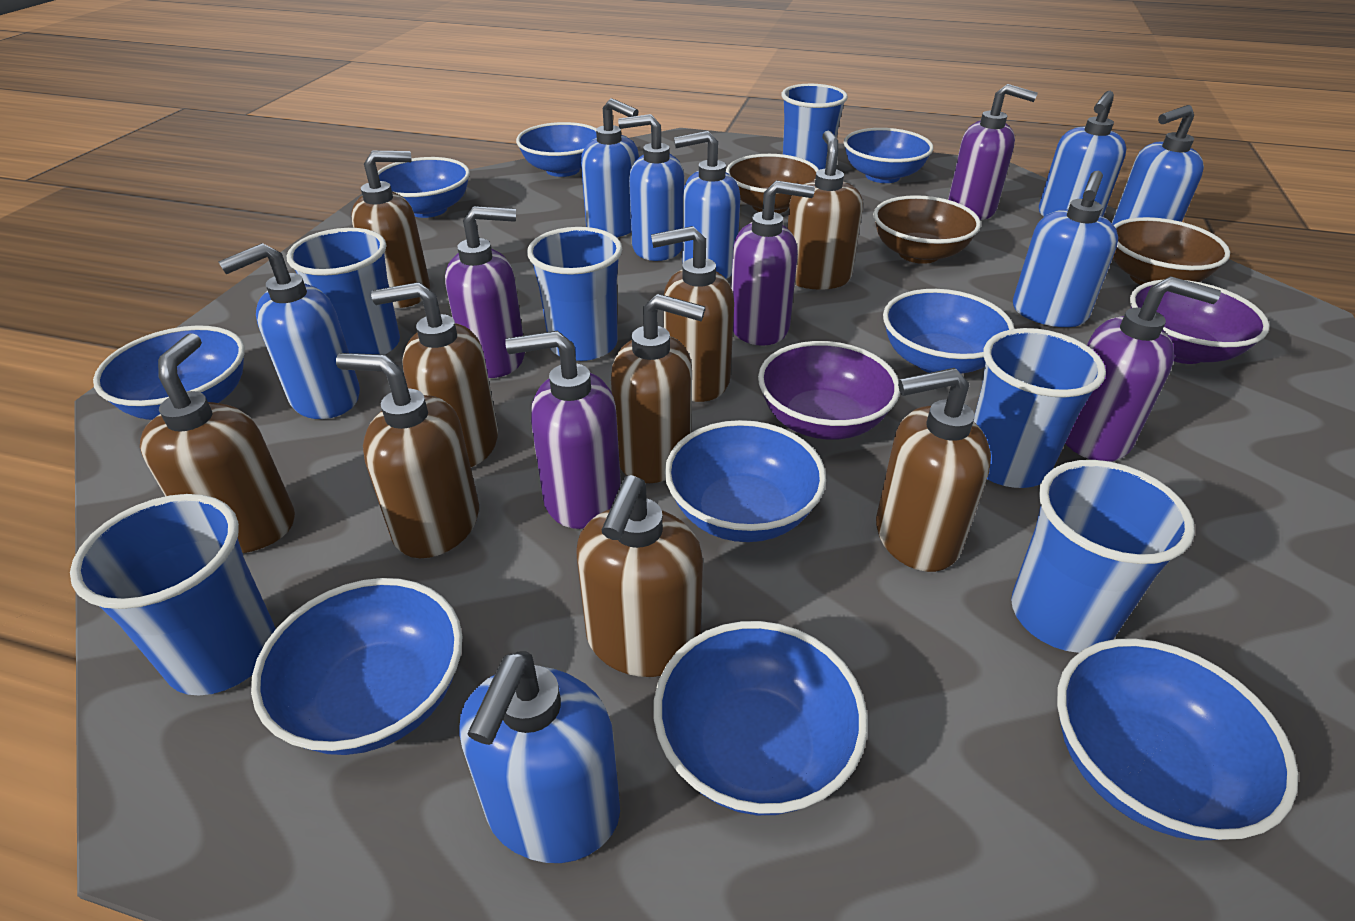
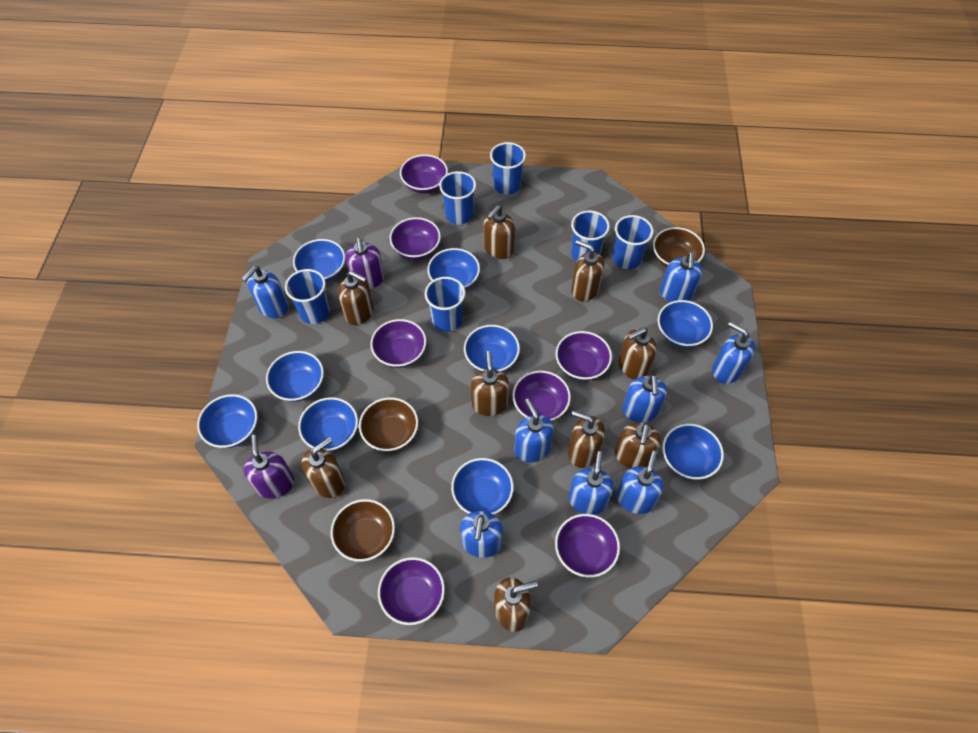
purple bowl: 2 -> 7
purple soap dispenser: 5 -> 2

